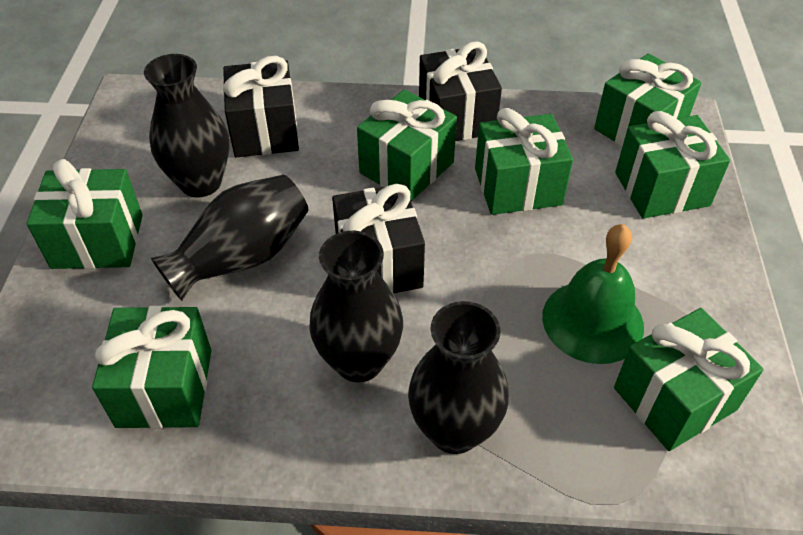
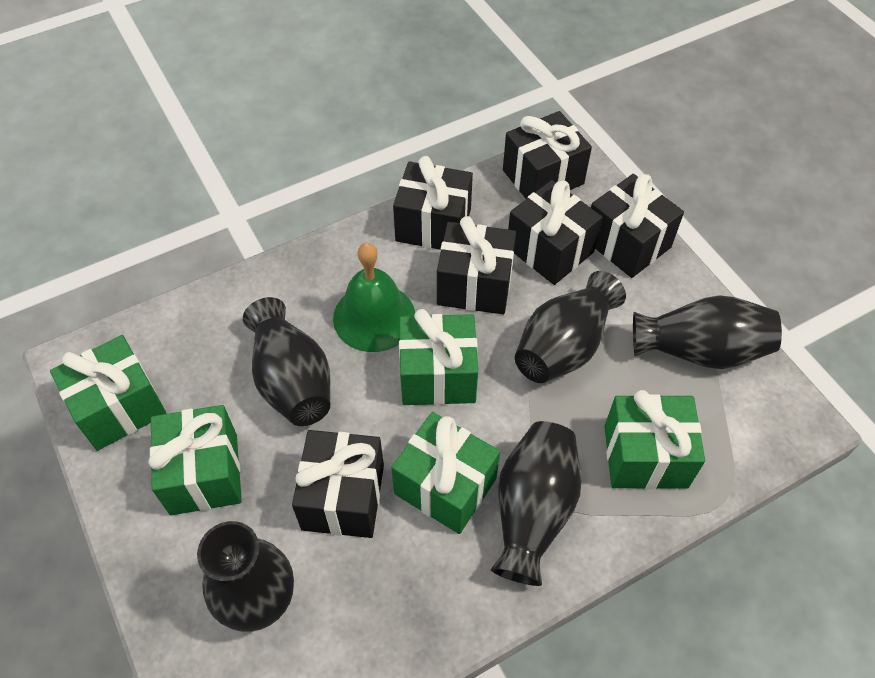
black gift: 3 -> 6
black vase: 4 -> 5
green gift: 7 -> 5

